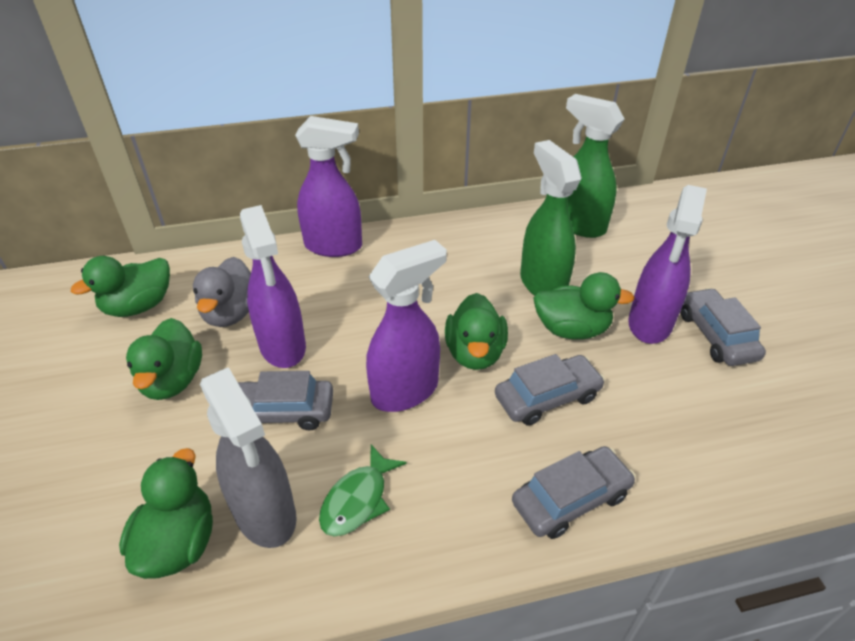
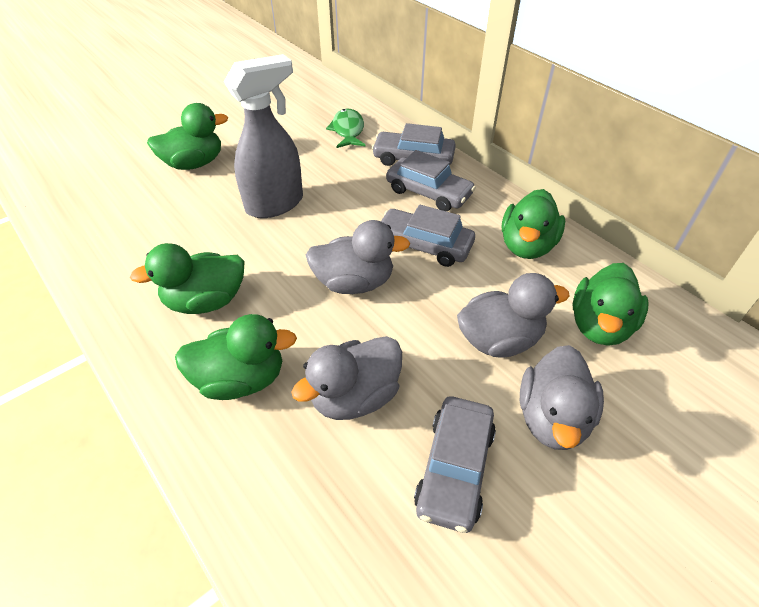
green spray bottle: 2 -> 0
grey duck: 1 -> 4
purple spray bottle: 4 -> 0

